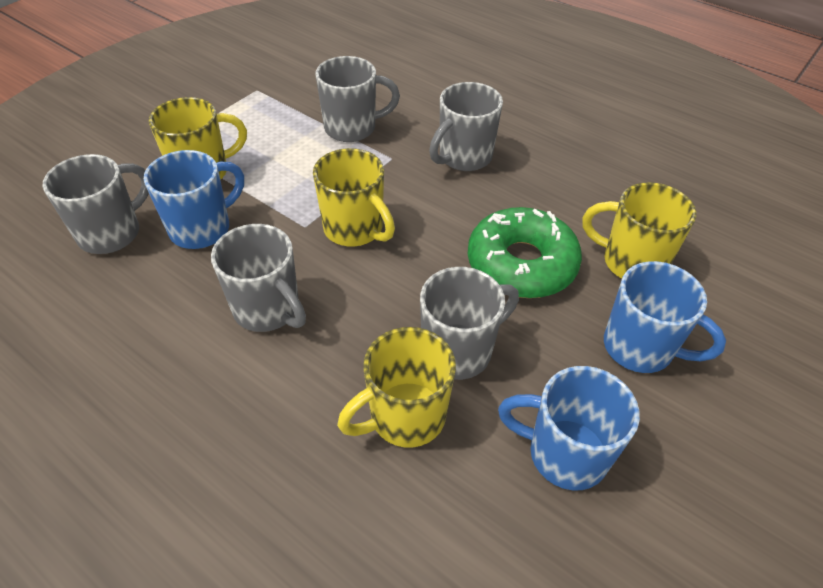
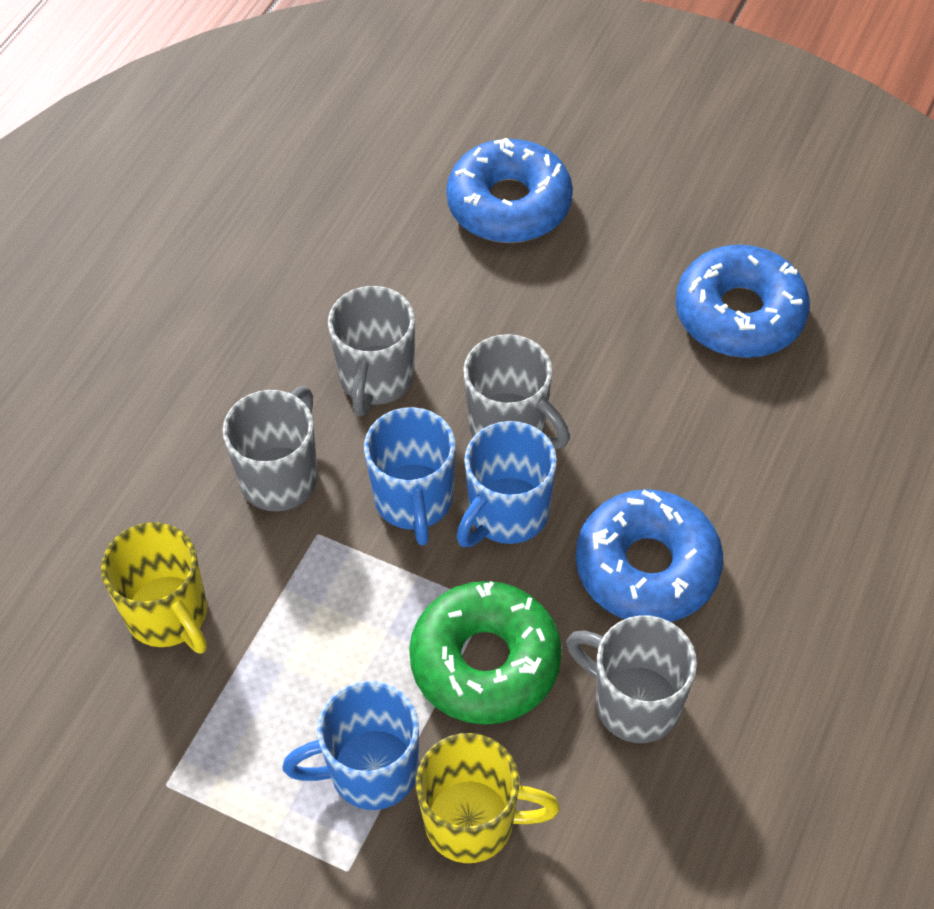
blue donut: 0 -> 3
grey mug: 5 -> 4
yellow mug: 4 -> 2

